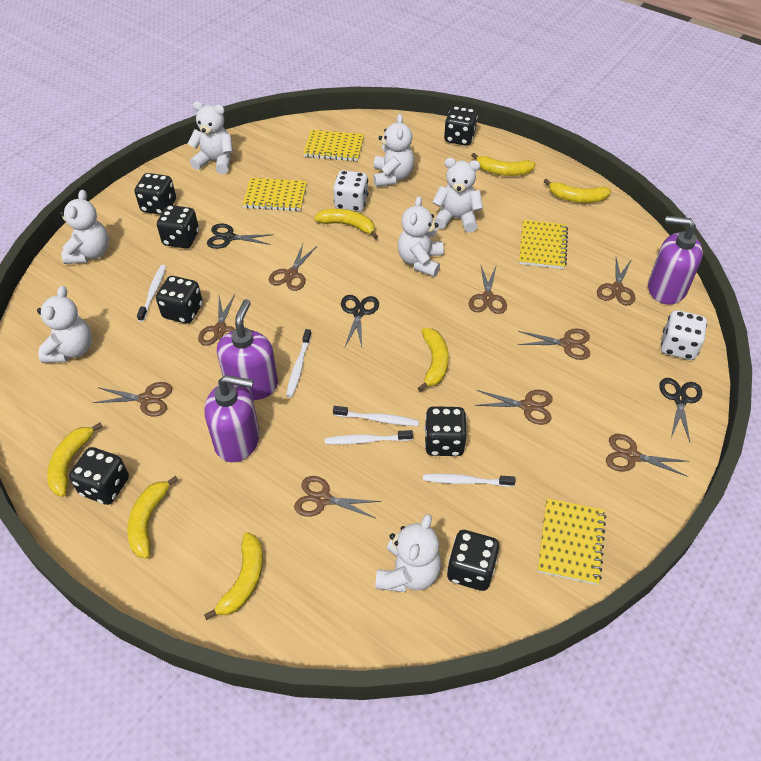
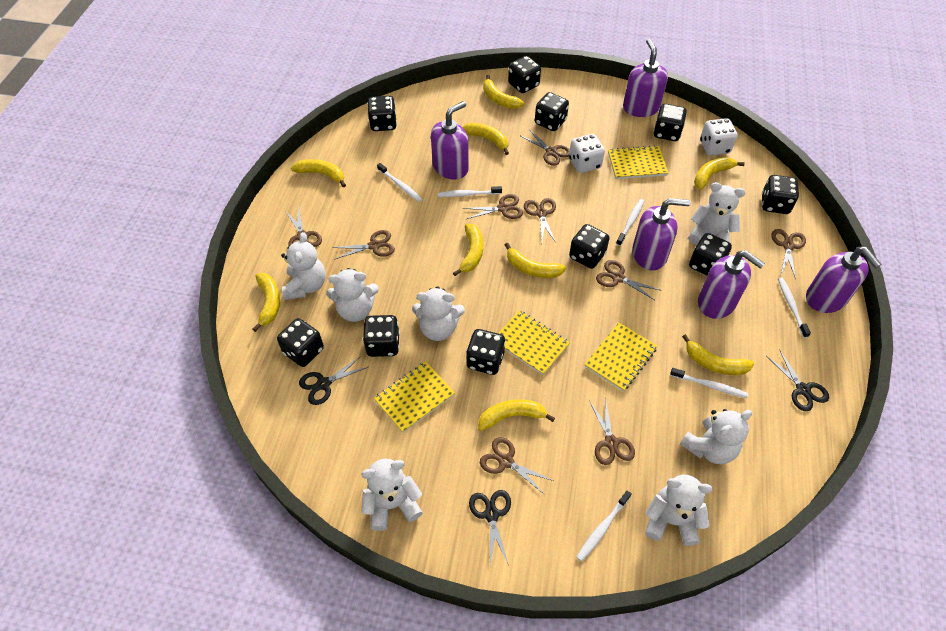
black dice: 7 -> 10
purple soap dispenser: 3 -> 5
white toothbrush: 5 -> 6
yellow banana: 7 -> 9

